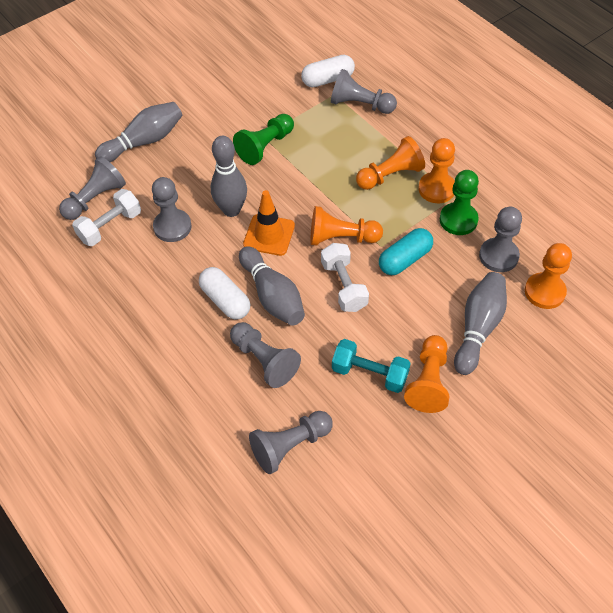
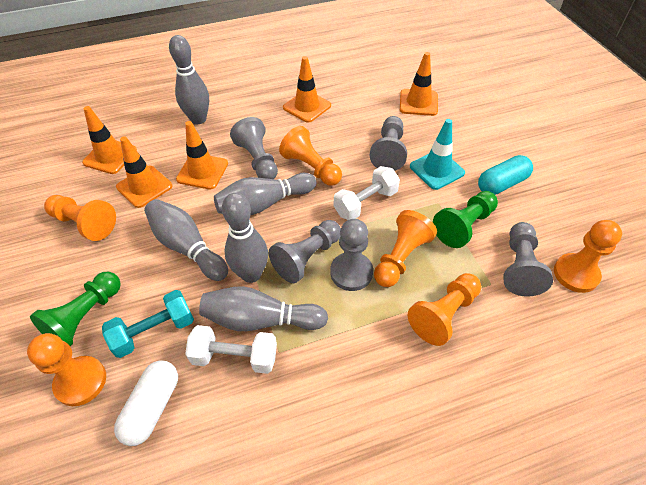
grey bowling pin: 4 -> 5
grey pawn: 6 -> 5
orange pawn: 5 -> 6
orange traffic cone: 1 -> 5
turquoise traffic cone: 0 -> 1
white capsule: 2 -> 1

